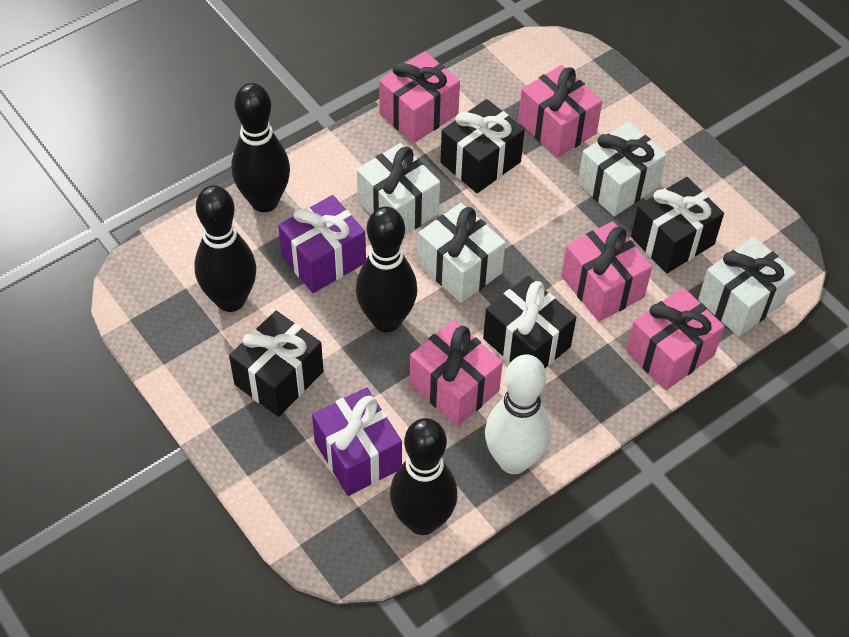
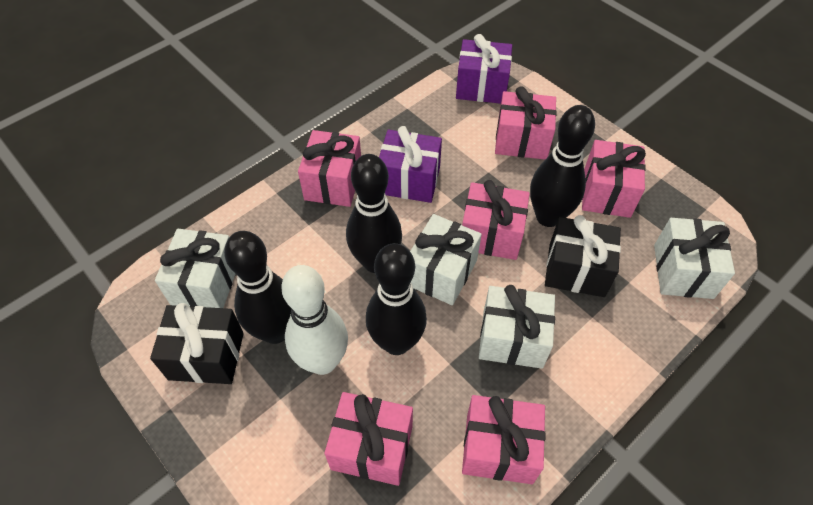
black gift: 4 -> 2
pink gift: 5 -> 6

